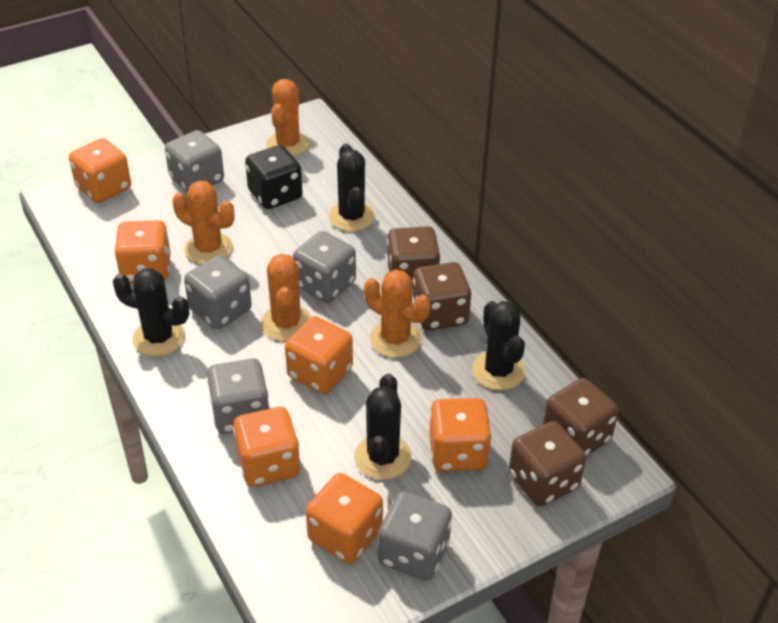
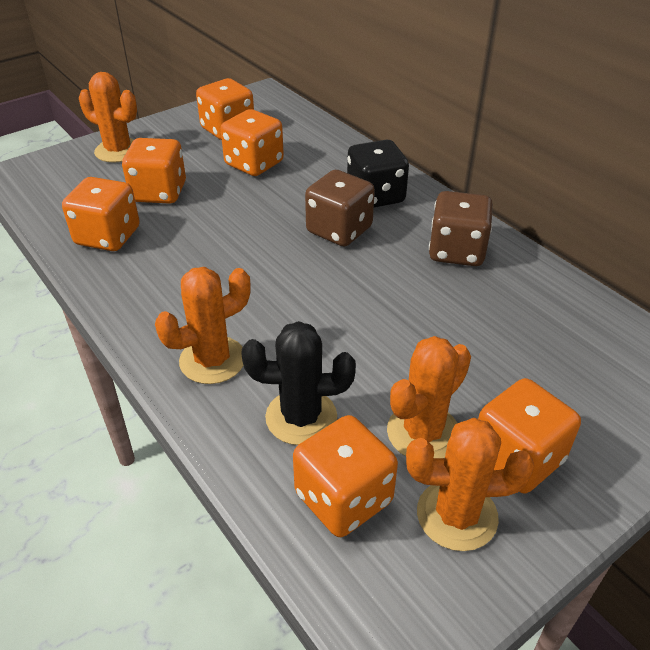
black cactus: 4 -> 1
brown dice: 4 -> 2
grey dice: 5 -> 0

